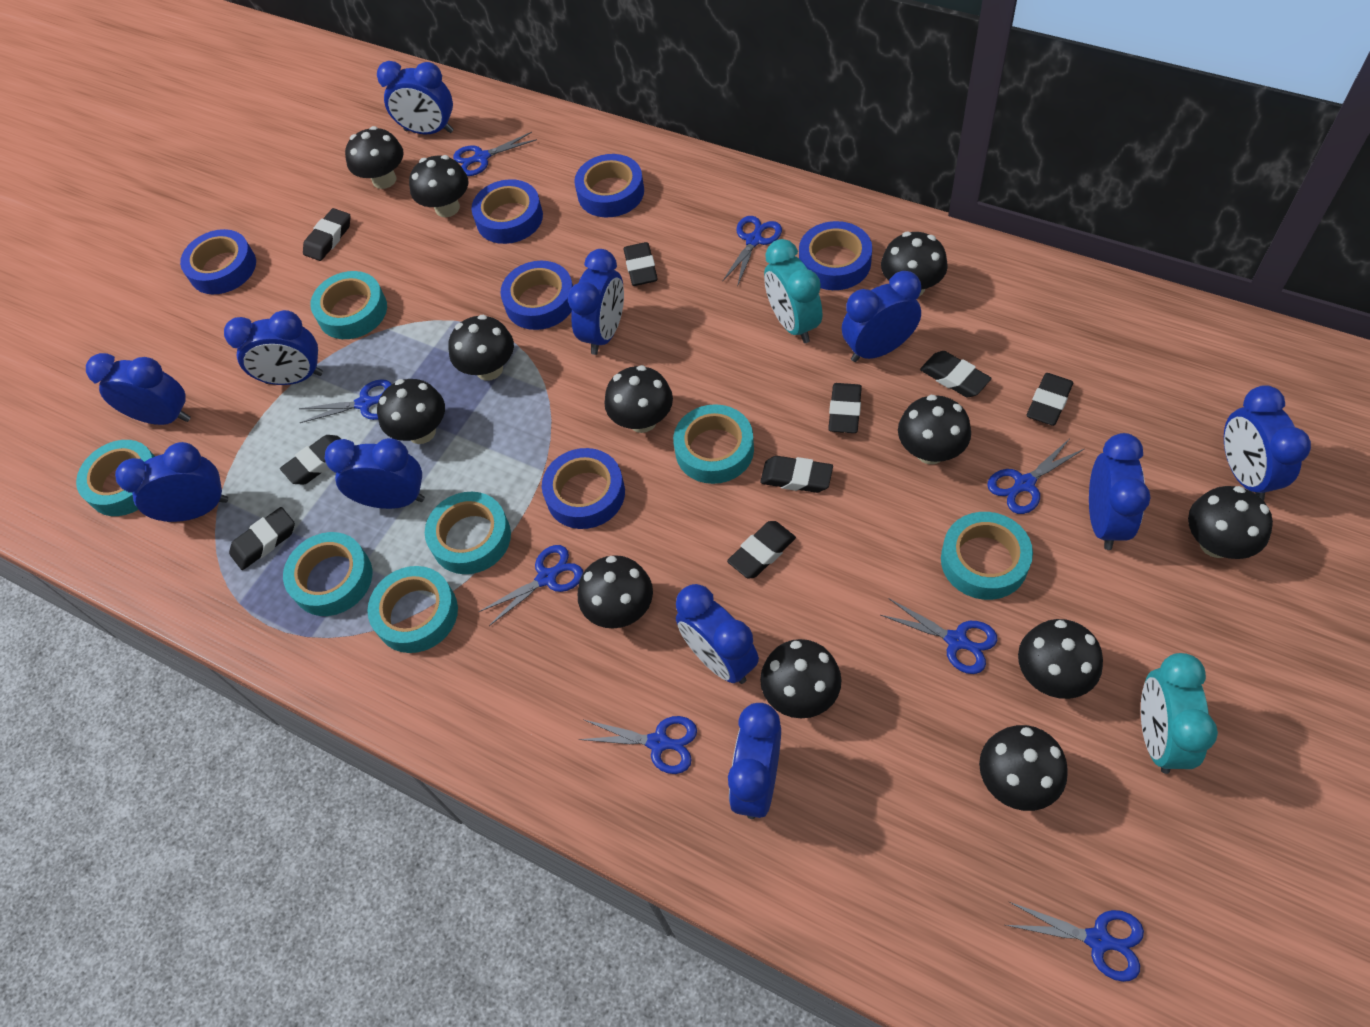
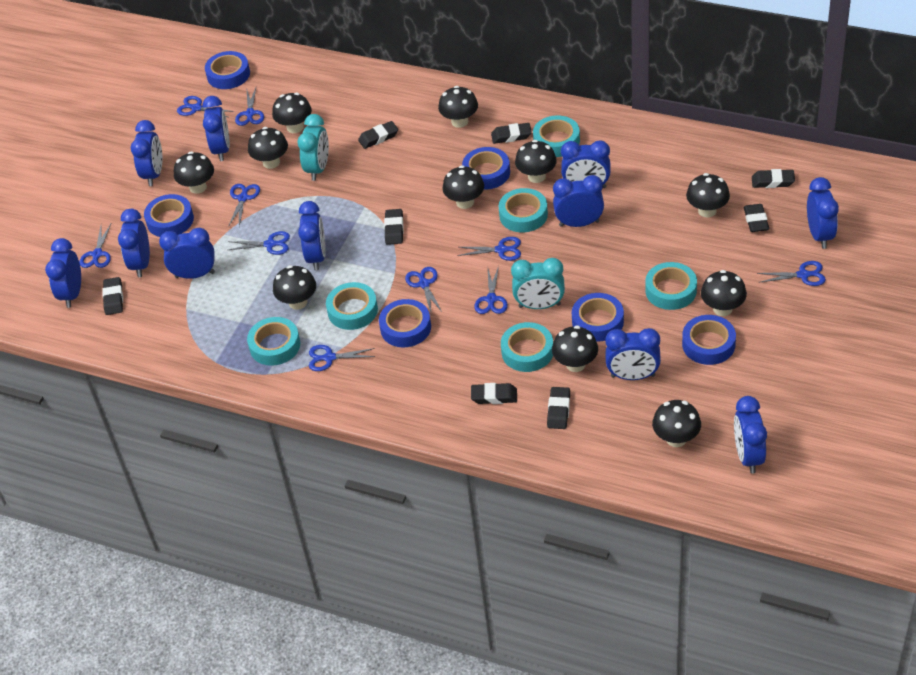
black eraser: 9 -> 8
black mushroom: 12 -> 11
blue scissors: 8 -> 10
turquoise tape: 7 -> 6

